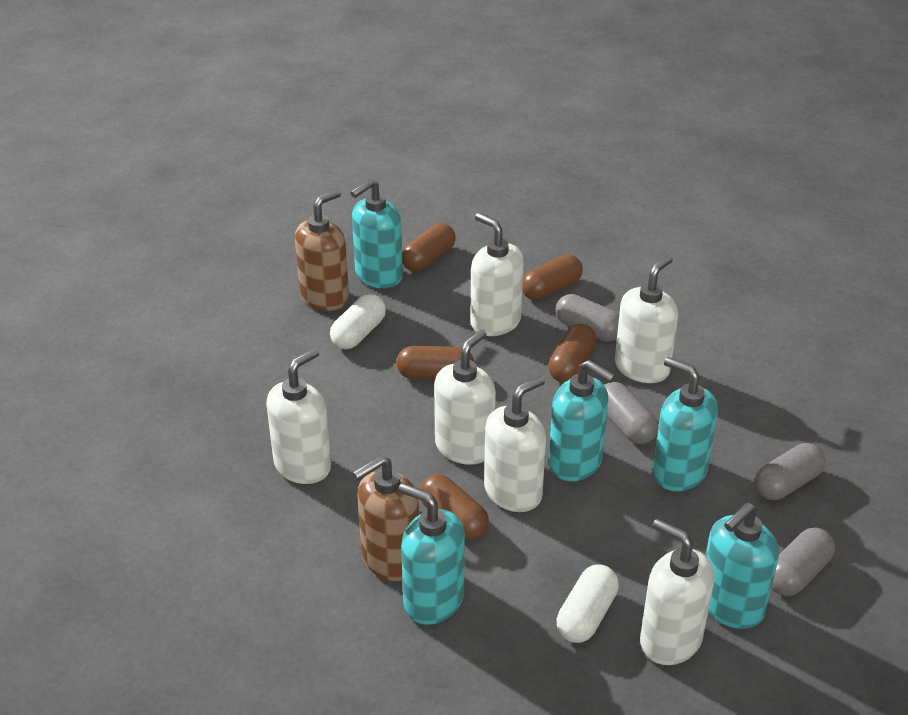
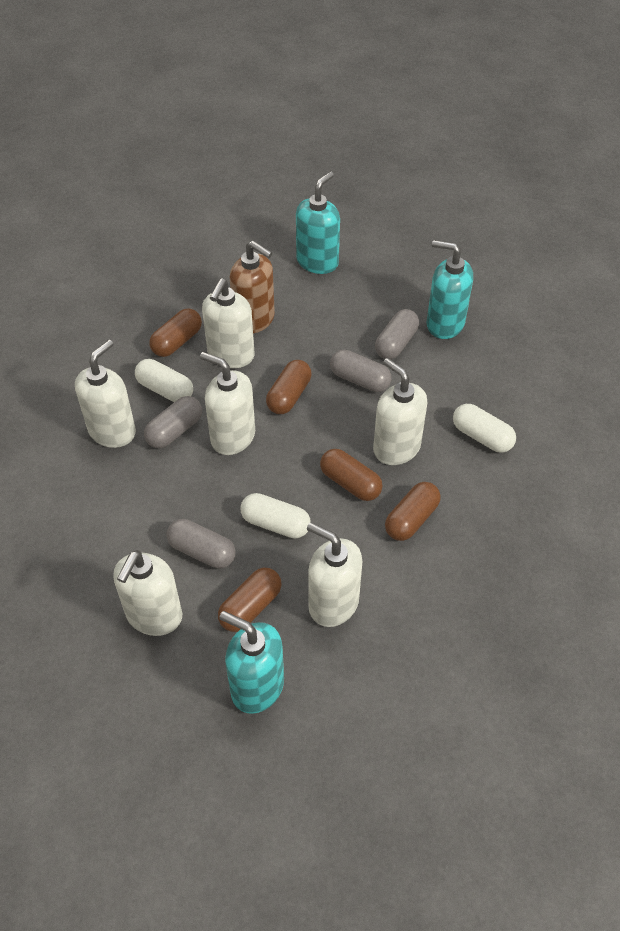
brown soap dispenser: 2 -> 1
turquoise soap dispenser: 5 -> 3
white capsule: 2 -> 3

